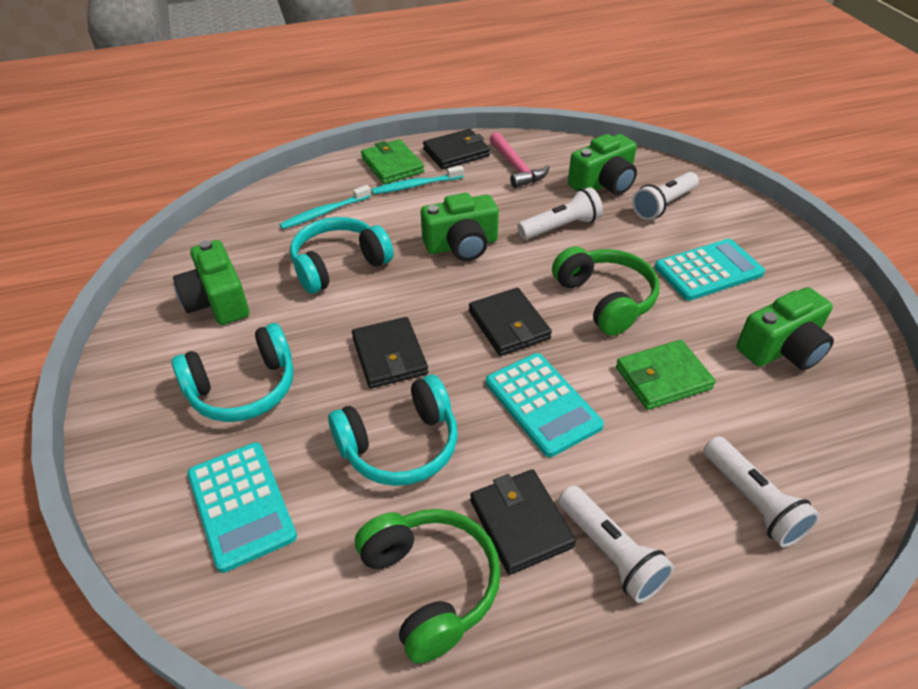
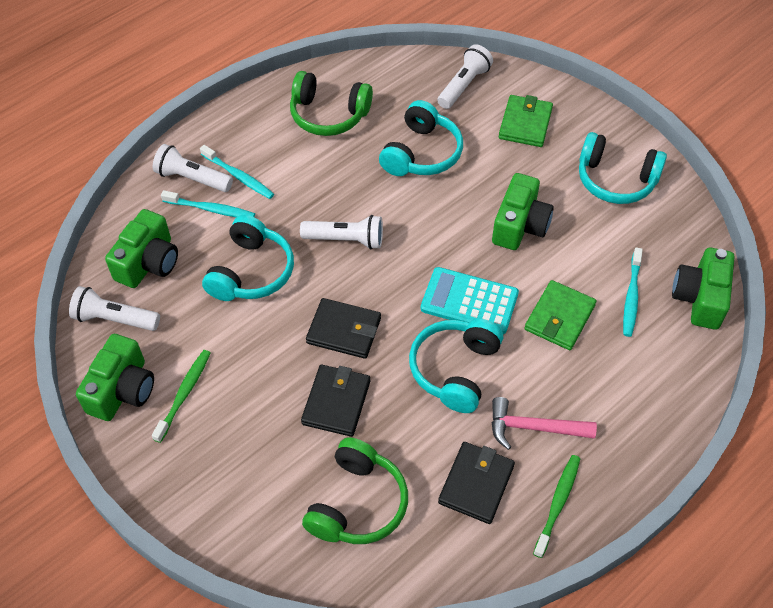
black wallet: 4 -> 3
green toothbrush: 0 -> 2
turquoise calculator: 3 -> 1
turquoise headphones: 3 -> 4
turquoise toothbrush: 2 -> 3

